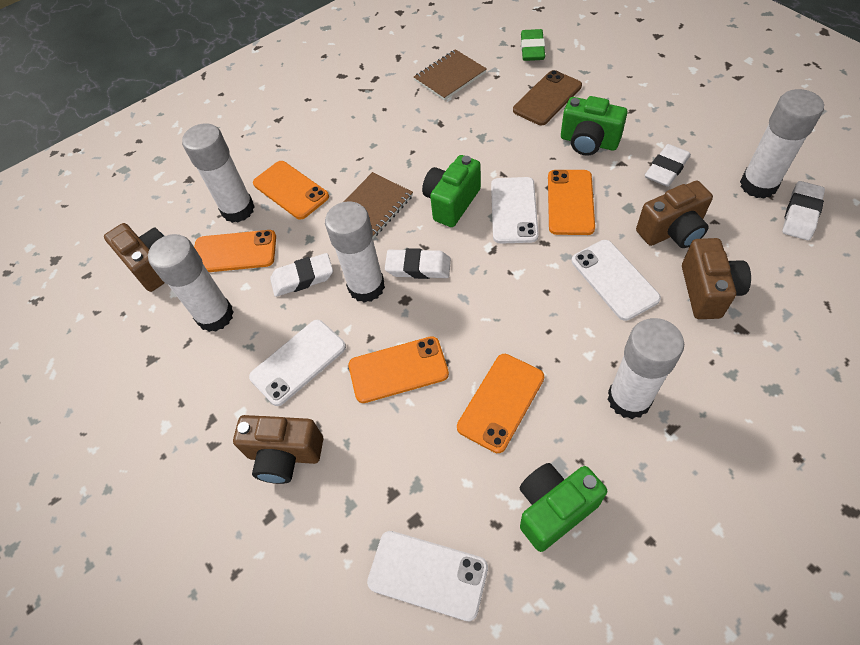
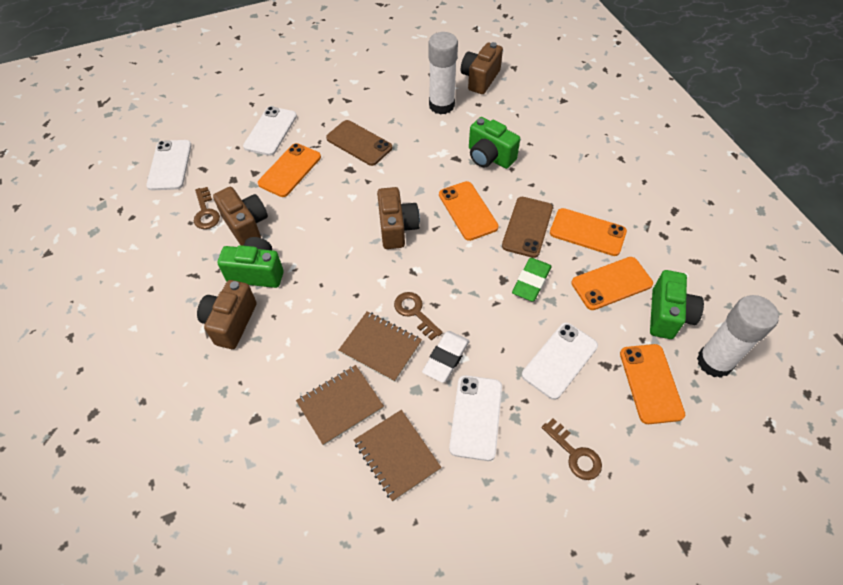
brown key: 0 -> 3
brown notebook: 2 -> 3
brown phone: 1 -> 2
white eraser: 4 -> 1
white glue stick: 5 -> 2

